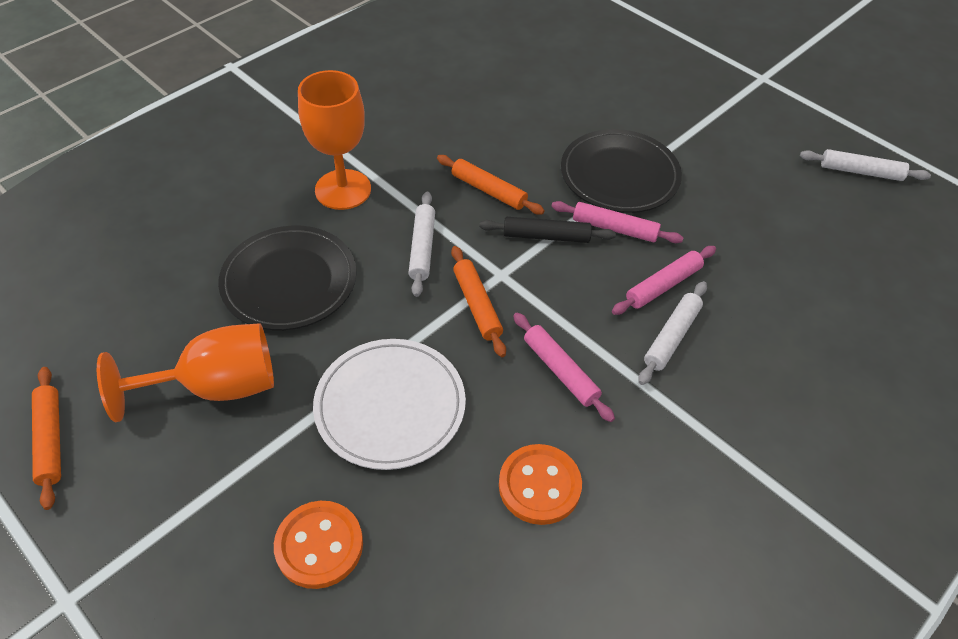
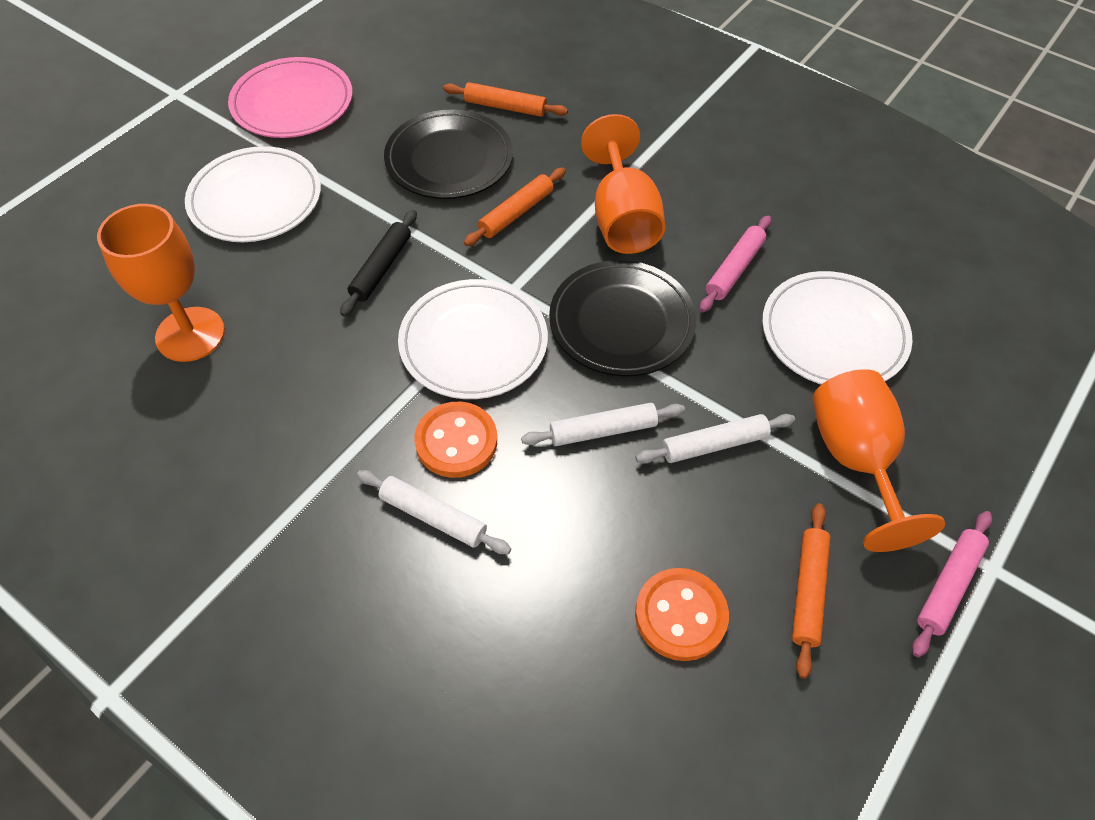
orange goblet: 2 -> 3
pink plate: 0 -> 1
pink rolling pin: 3 -> 2
white plate: 1 -> 3

